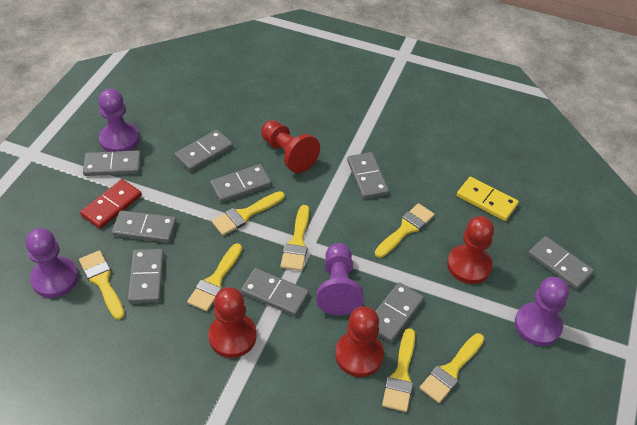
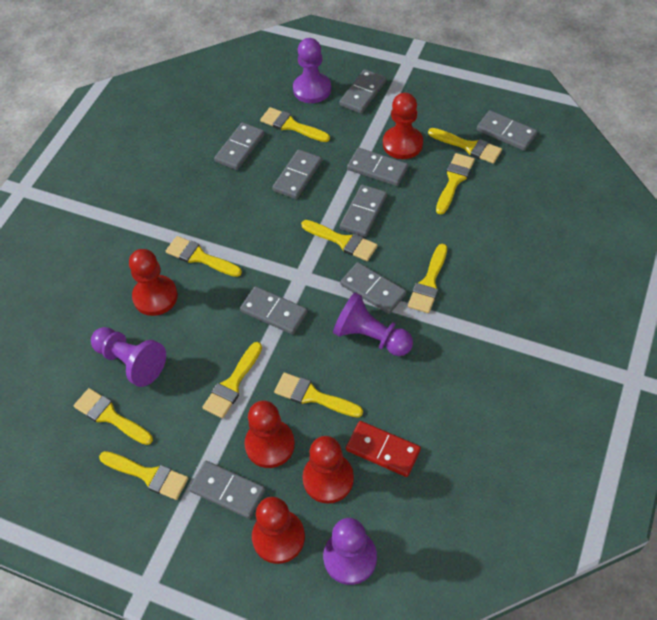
red pawn: 4 -> 5
yellow brush: 7 -> 10
yellow domino: 1 -> 0

